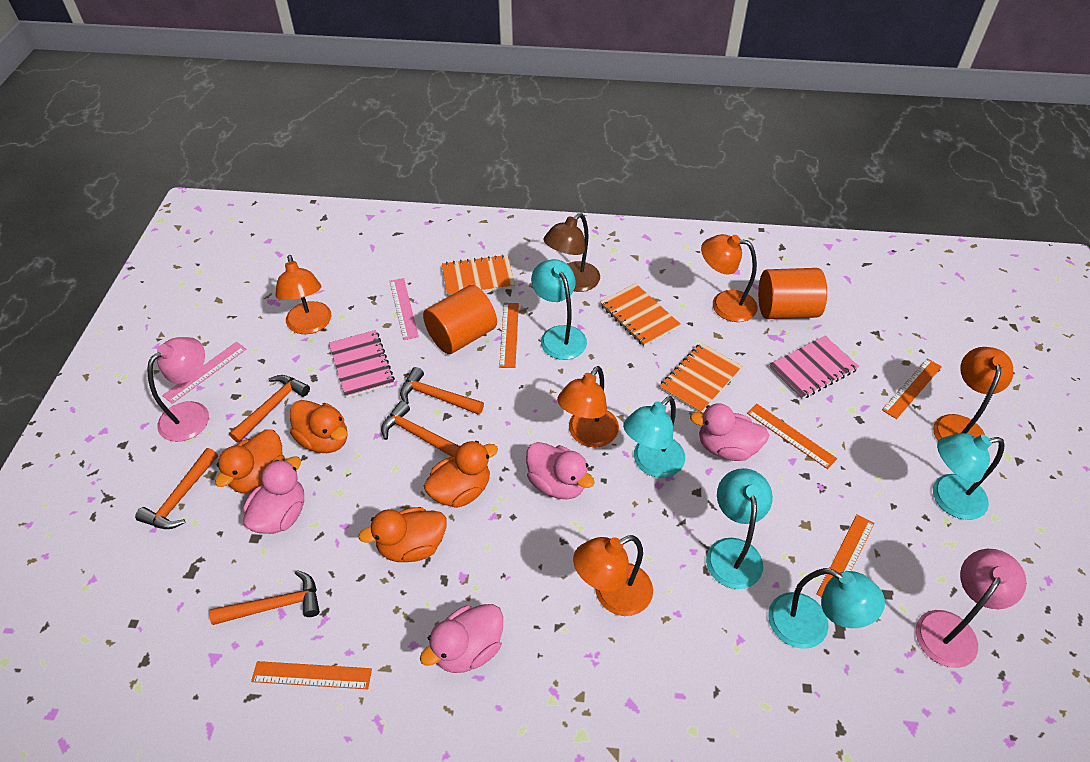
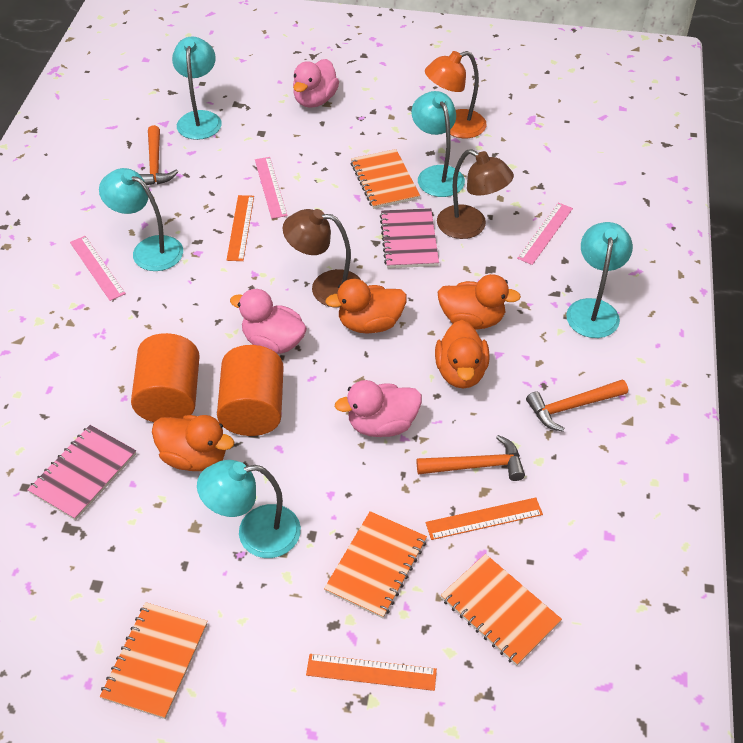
brown lamp: 1 -> 2
orange hammer: 5 -> 3
orange lamp: 5 -> 1
orange notebook: 3 -> 4
orange ruler: 5 -> 3
pink duck: 4 -> 3
pink lamp: 2 -> 0
pink ruler: 2 -> 3

